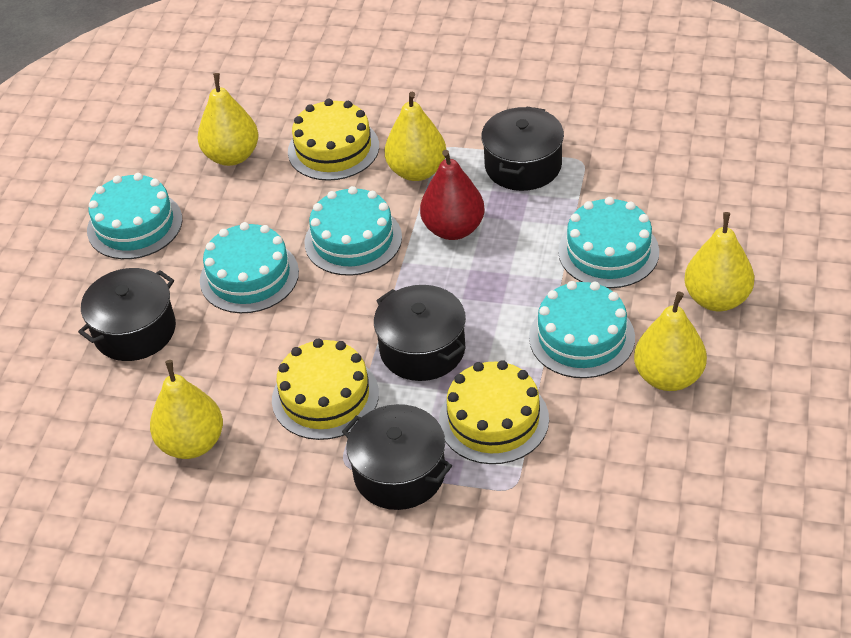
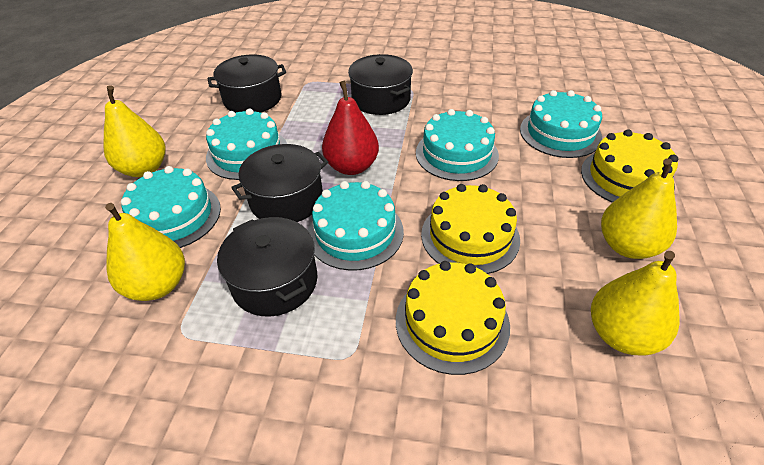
yellow pear: 5 -> 4

